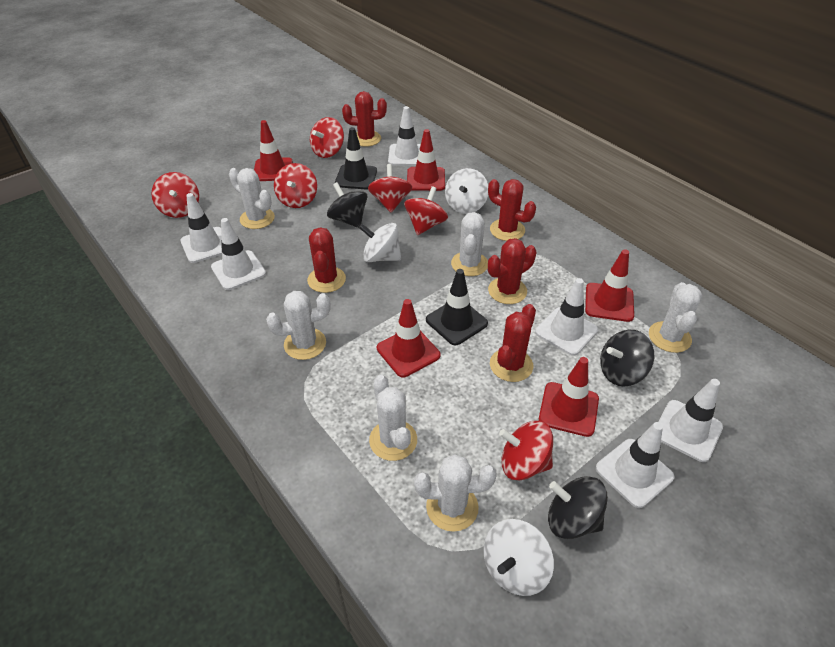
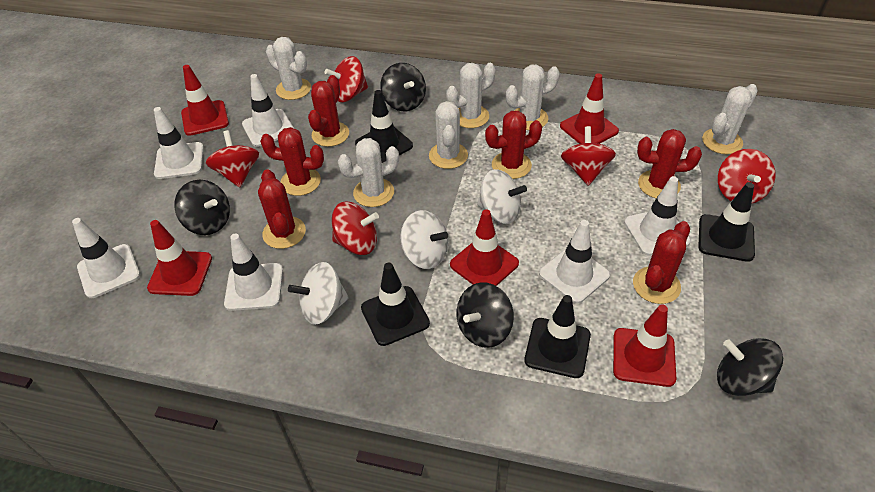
black spinning top: 3 -> 4
black traffic cone: 2 -> 4
red cactus: 5 -> 6
red spinning top: 6 -> 5

